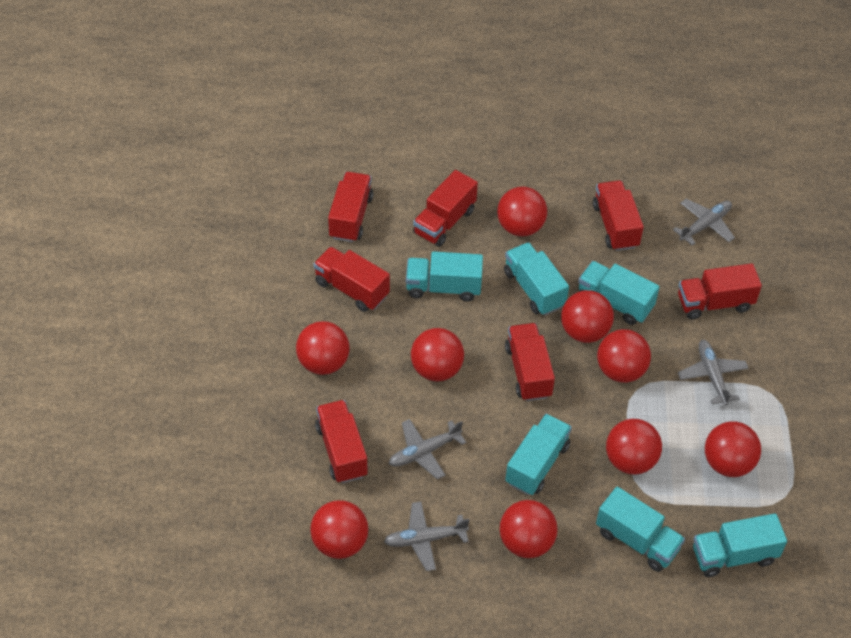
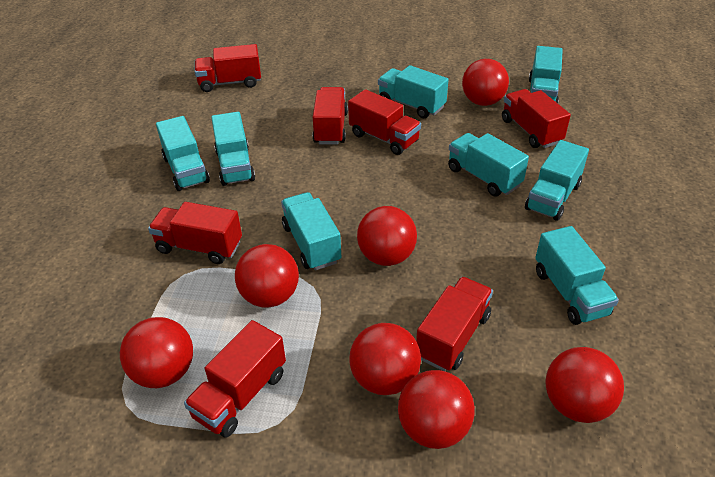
grey plane: 4 -> 0
red ball: 9 -> 7
turquoise truck: 6 -> 8

